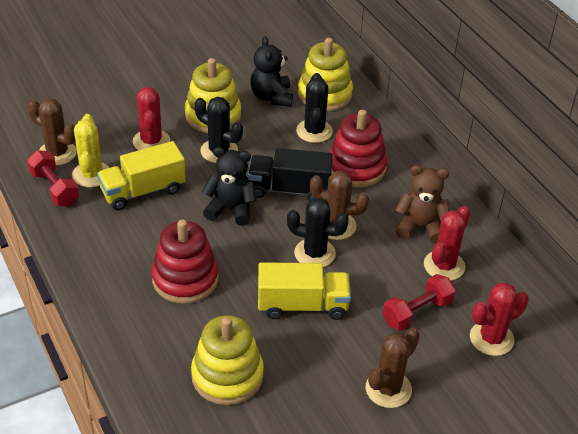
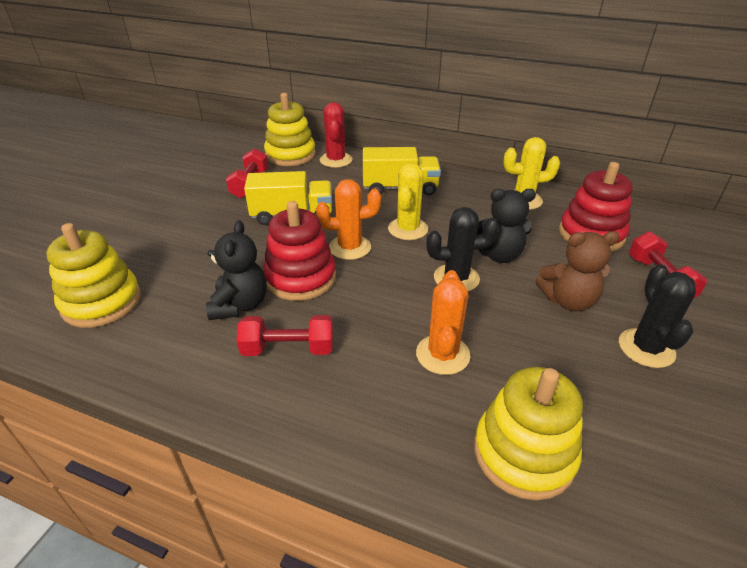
black cactus: 3 -> 2
black truck: 1 -> 0
brown cactus: 3 -> 0
orange cactus: 0 -> 2
red cactus: 3 -> 1
red dumbbell: 2 -> 3
yellow cactus: 1 -> 2

